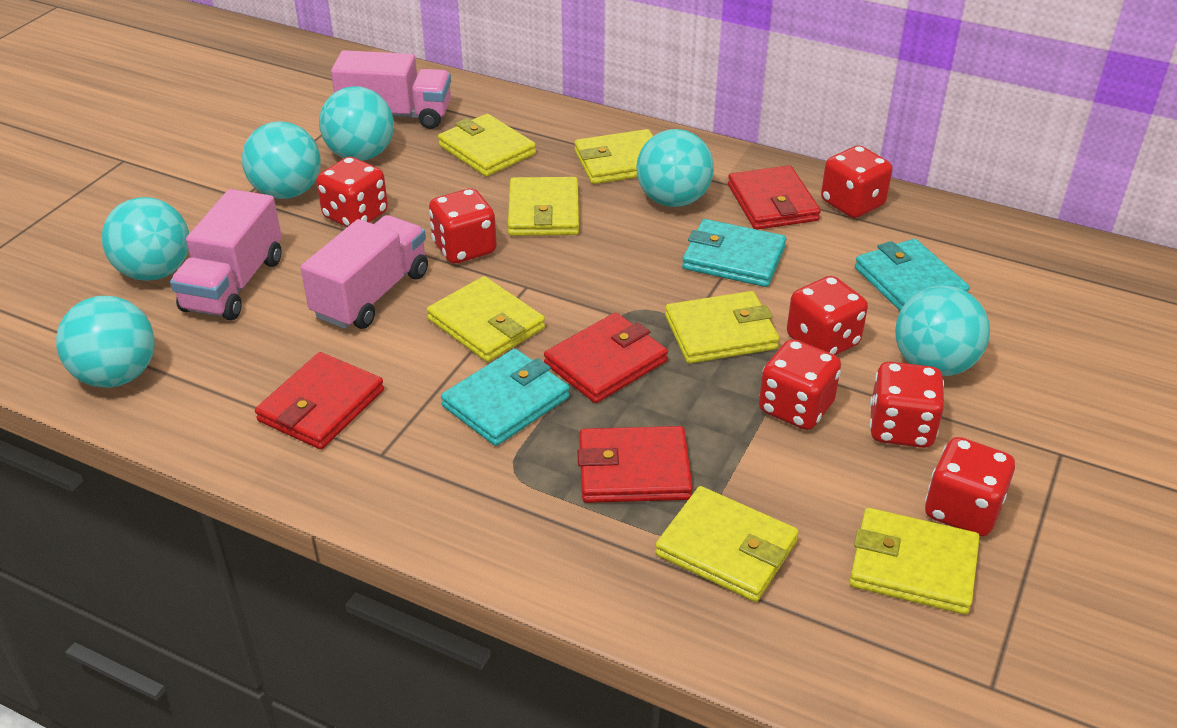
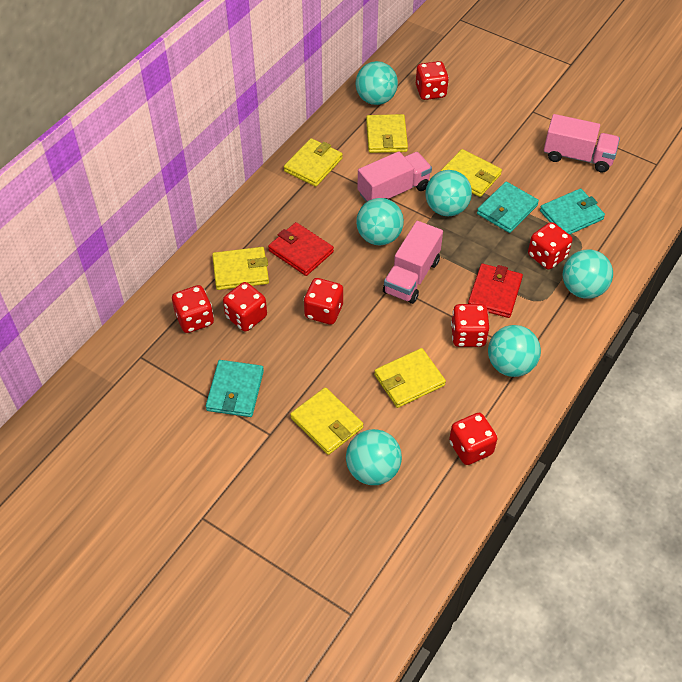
red wallet: 4 -> 2
yellow wallet: 7 -> 6

